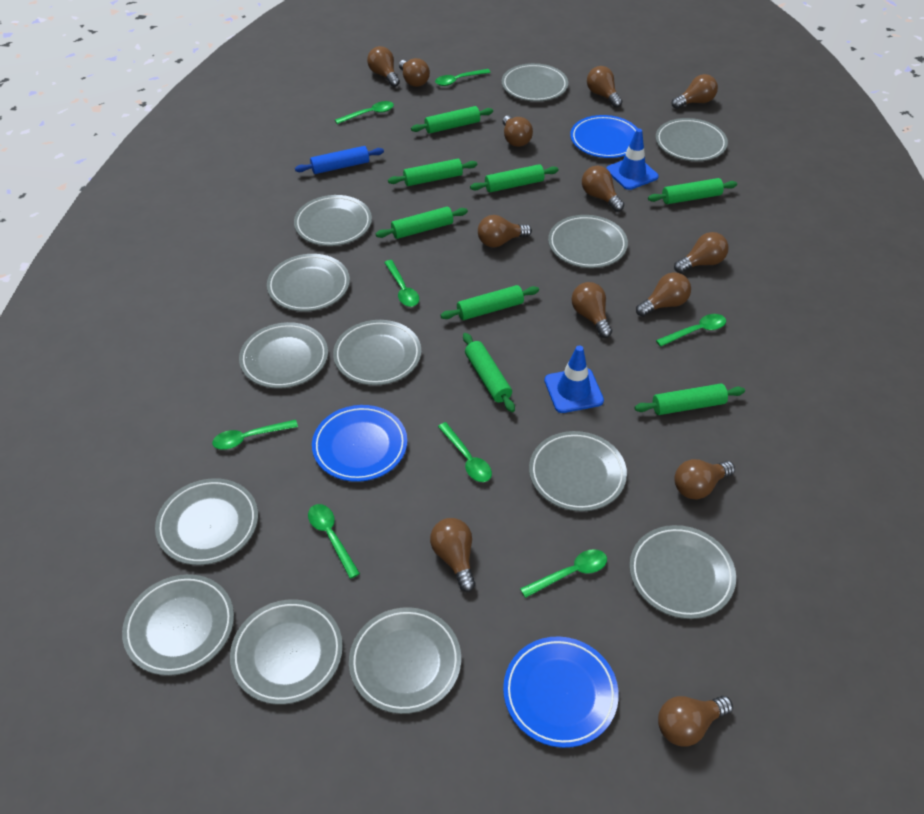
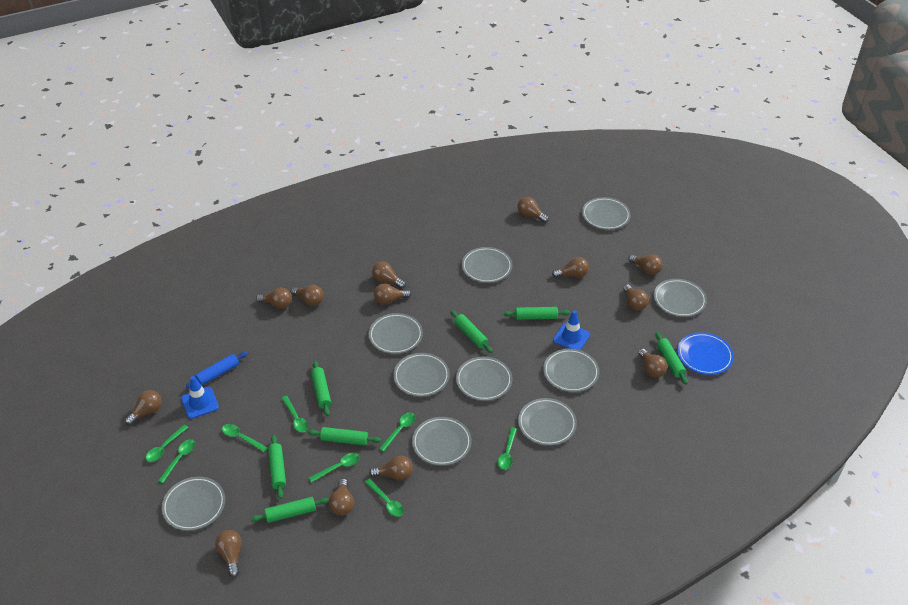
blue plate: 3 -> 1
green rolling pin: 8 -> 7
grey plate: 13 -> 10

